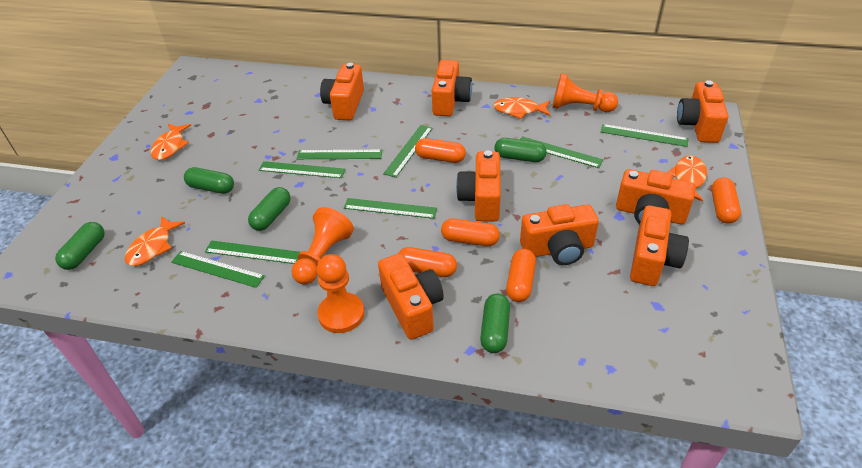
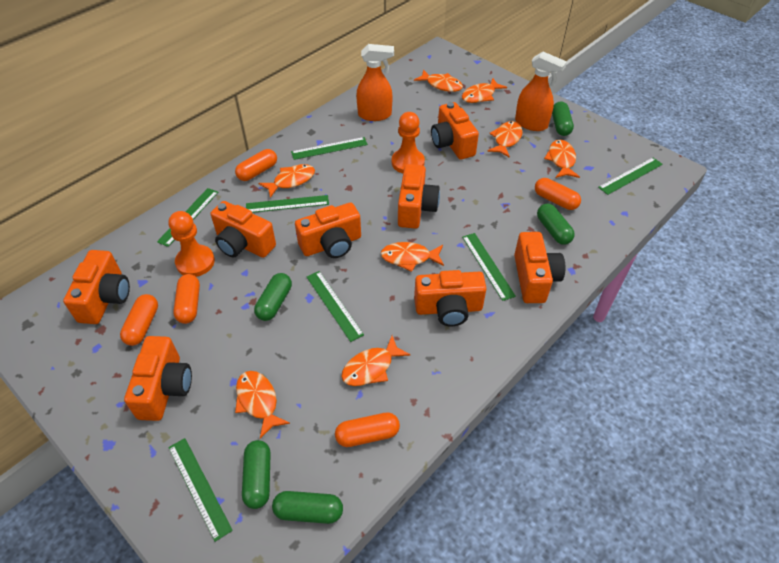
green ruler: 8 -> 7
orange fish: 4 -> 8
orange pawn: 3 -> 2
orange spray bottle: 0 -> 2

